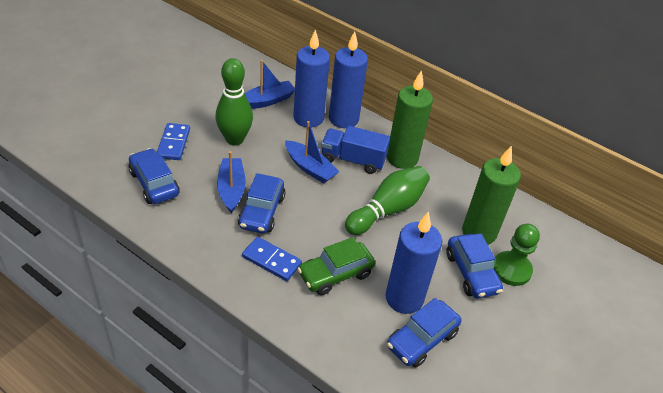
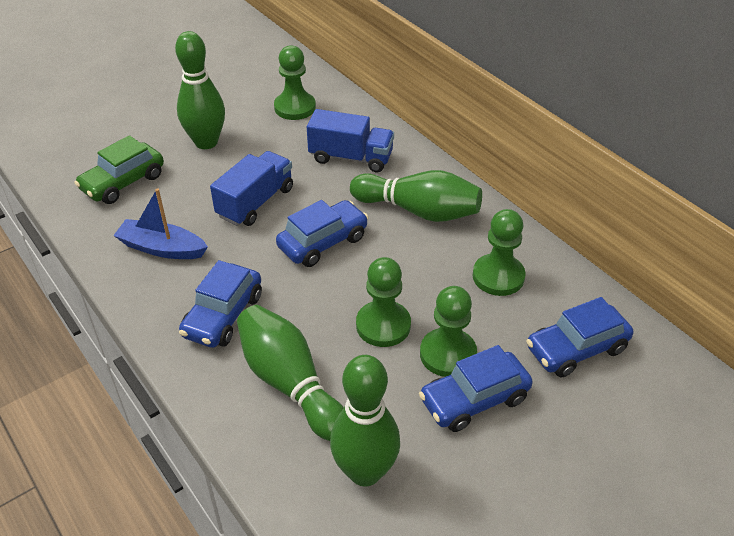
blue boat: 3 -> 1
blue candle: 3 -> 0
blue domino: 2 -> 0
blue truck: 1 -> 2
green bowling pin: 2 -> 4
green candle: 2 -> 0
green pawn: 1 -> 4

